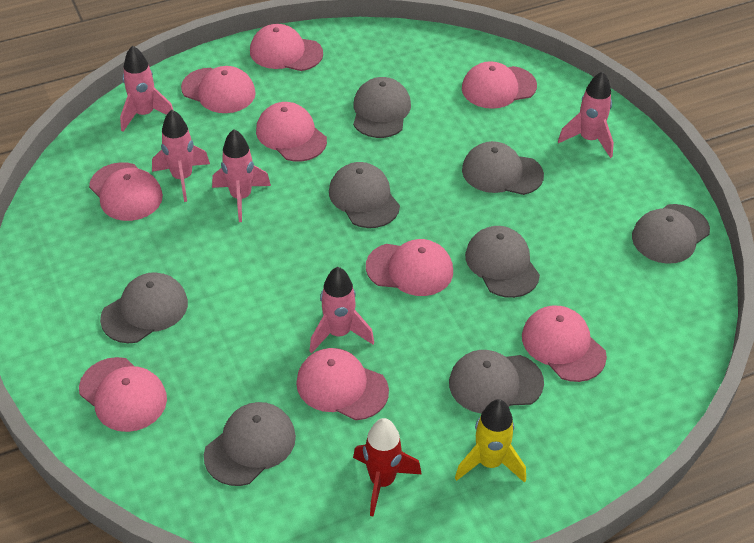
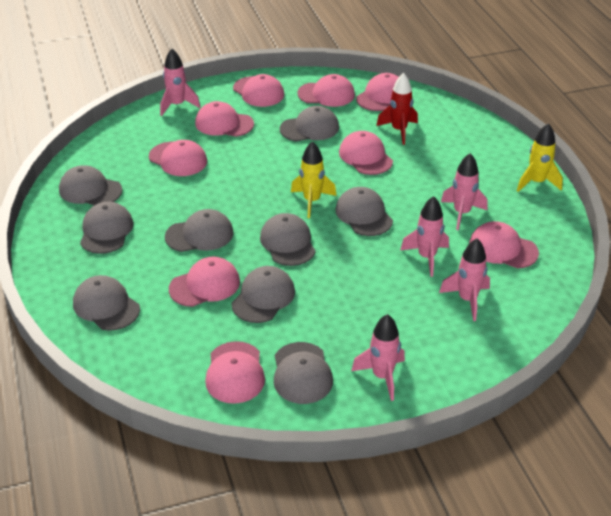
grey cap: 8 -> 9
yellow rocket: 1 -> 2

